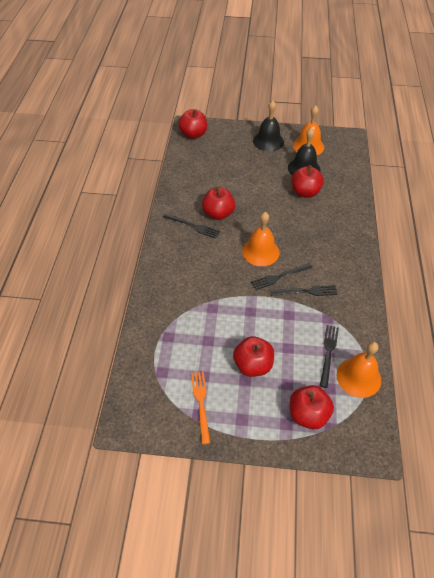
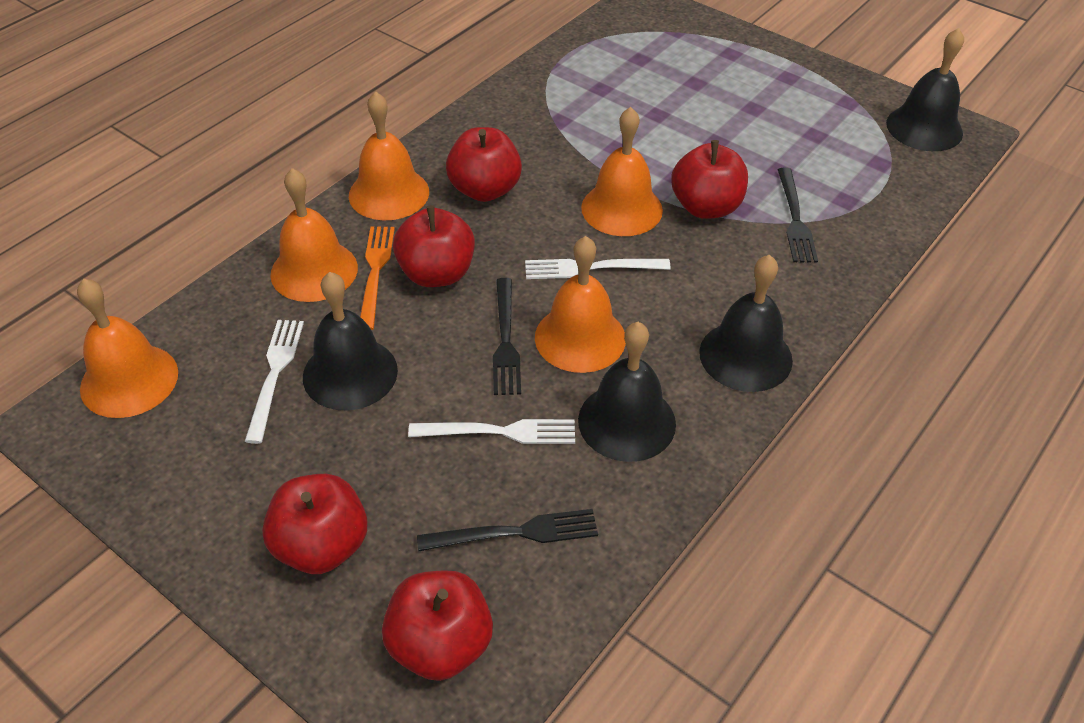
black bell: 2 -> 4
black fork: 4 -> 3
orange bell: 3 -> 5
white fork: 0 -> 3

